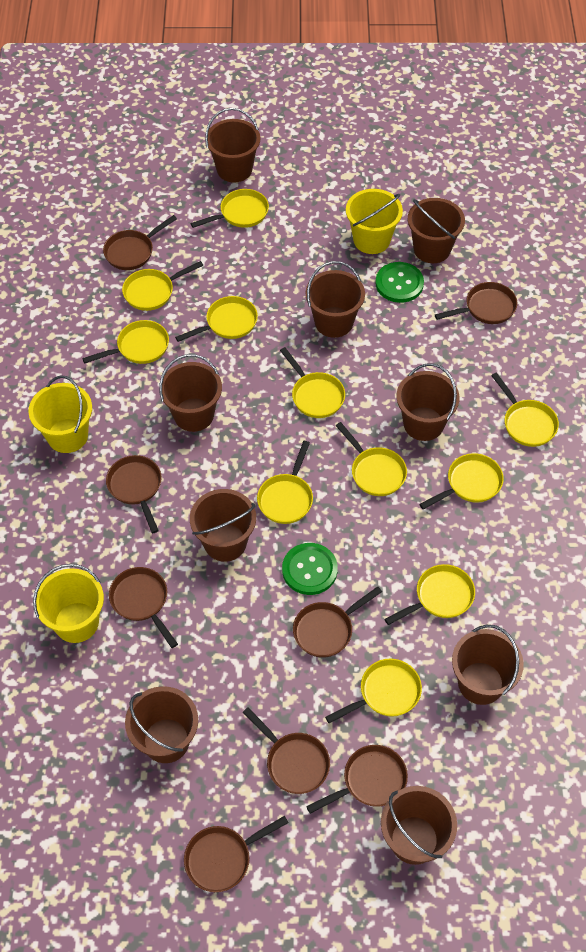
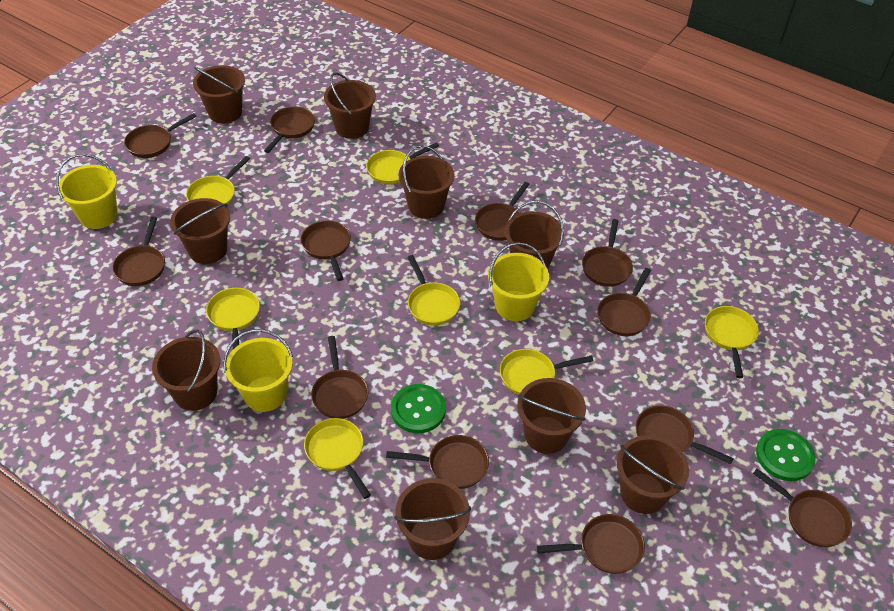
brown pan: 8 -> 12
yellow pan: 11 -> 7

